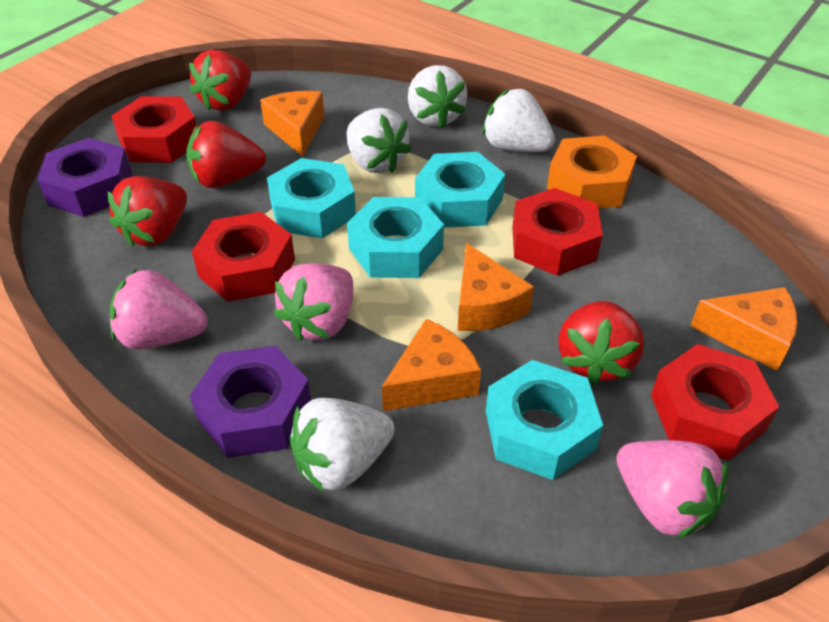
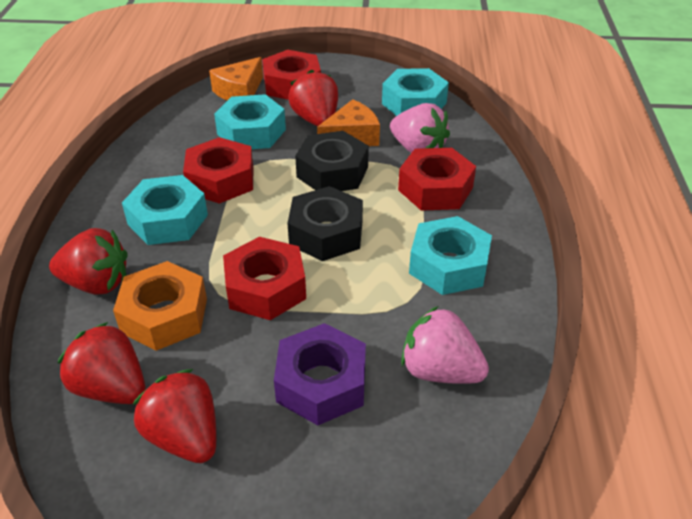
black nut: 0 -> 2
orange cheese: 4 -> 2
pink strawberry: 3 -> 2
purple nut: 2 -> 1
white strawberry: 4 -> 0

